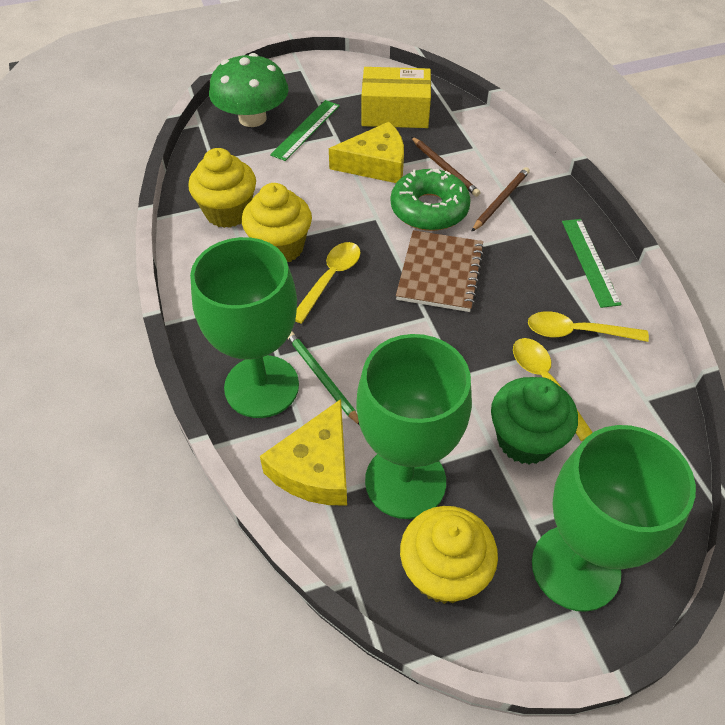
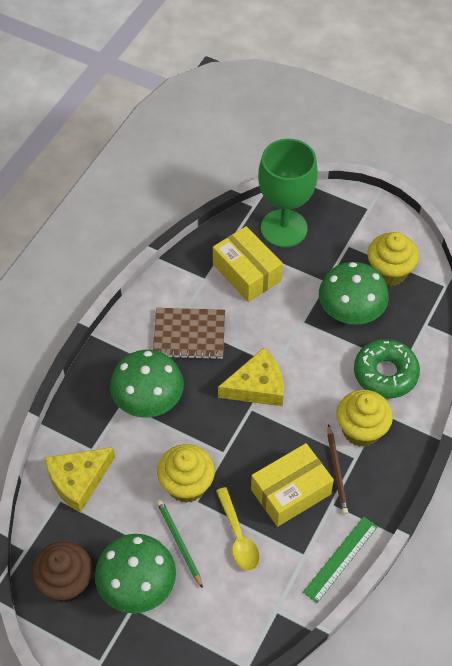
brown cupcake: 0 -> 1
brown pencil: 2 -> 1
green cupcake: 1 -> 0
green goblet: 3 -> 1
green mushroom: 1 -> 3
green ruler: 2 -> 1
yellow box: 1 -> 2
yellow spoon: 3 -> 1

